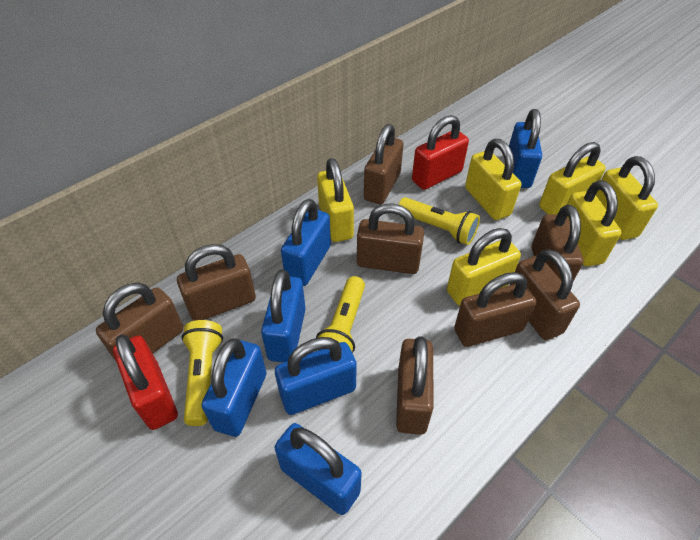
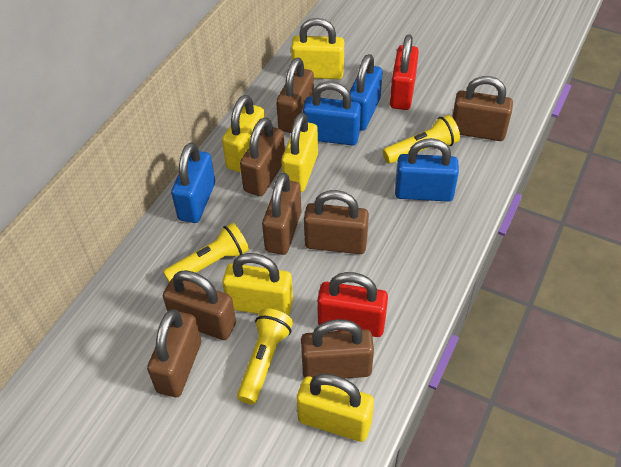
blue padlock: 6 -> 4
yellow padlock: 6 -> 5

